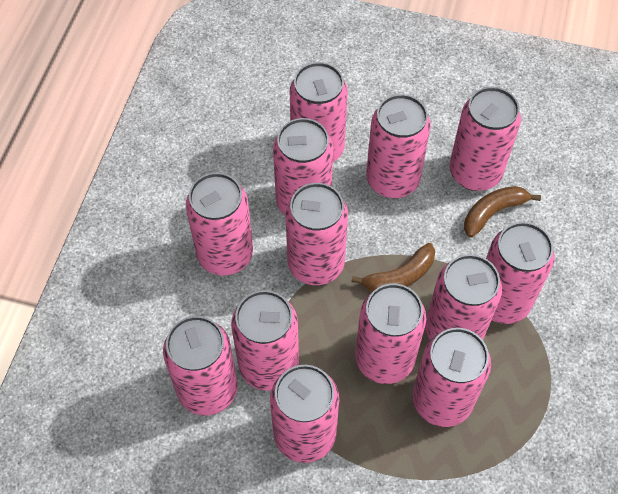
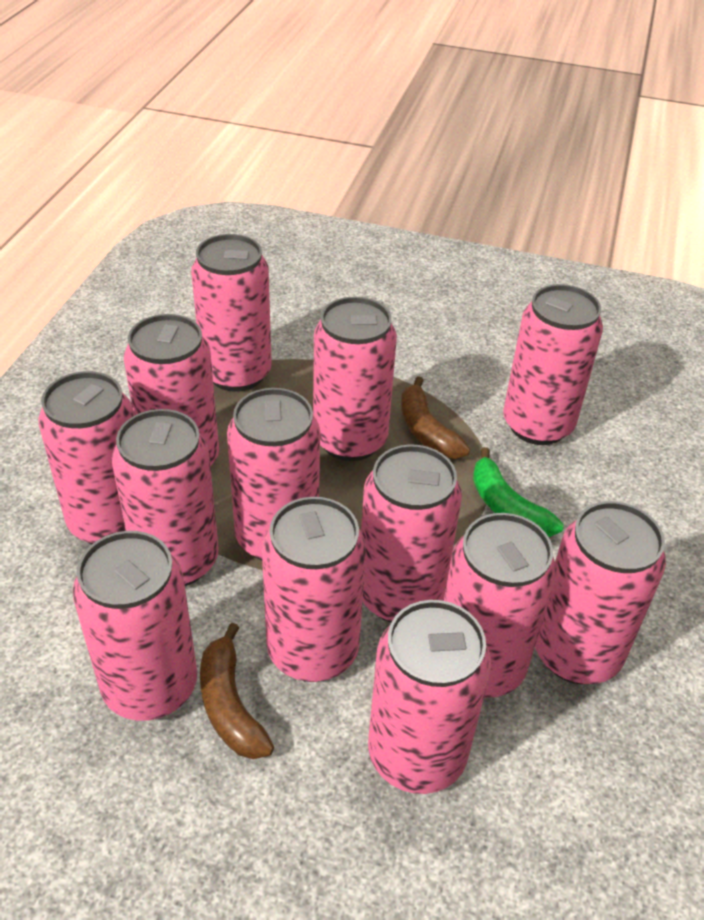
green banana: 0 -> 1

